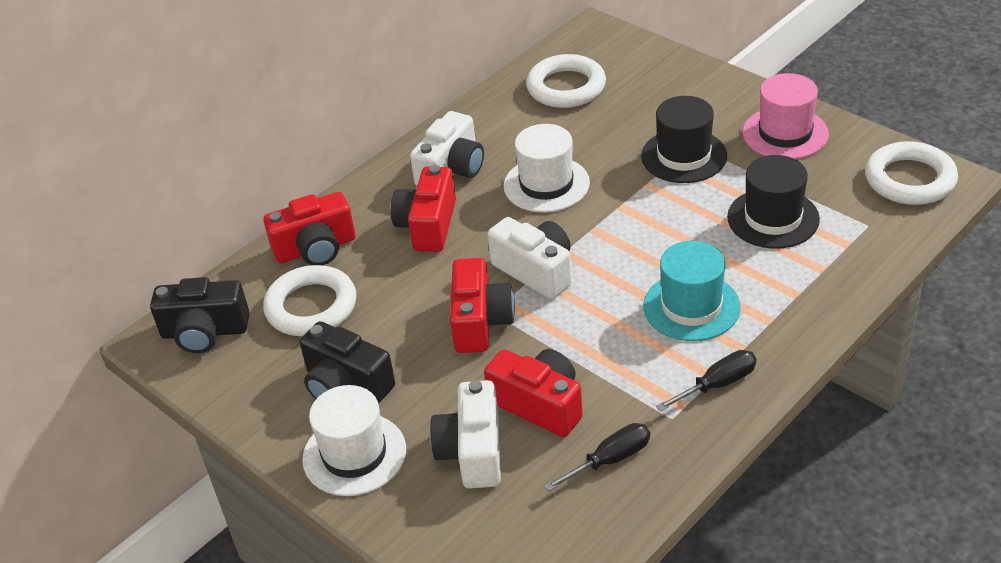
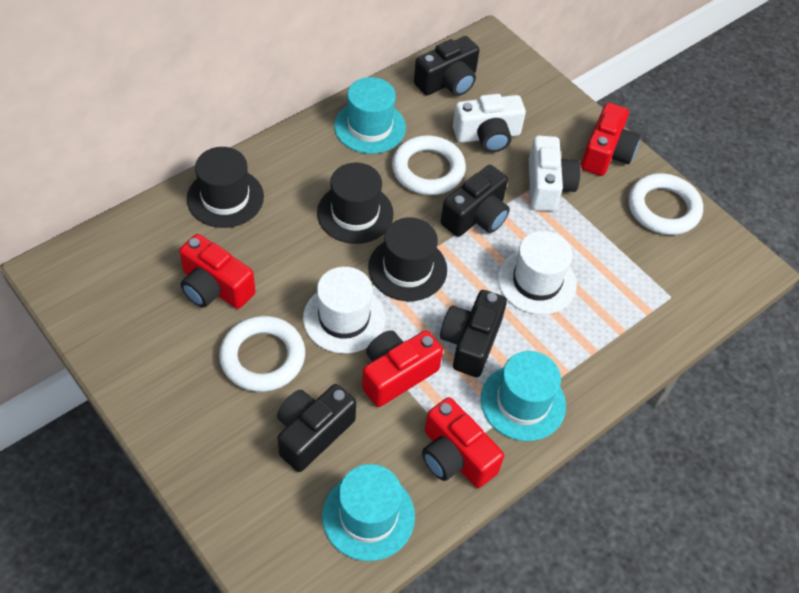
black camera: 2 -> 4
black hat: 2 -> 3
black screwdriver: 2 -> 0
pink hat: 1 -> 0
turquoise hat: 1 -> 3
white camera: 3 -> 2

